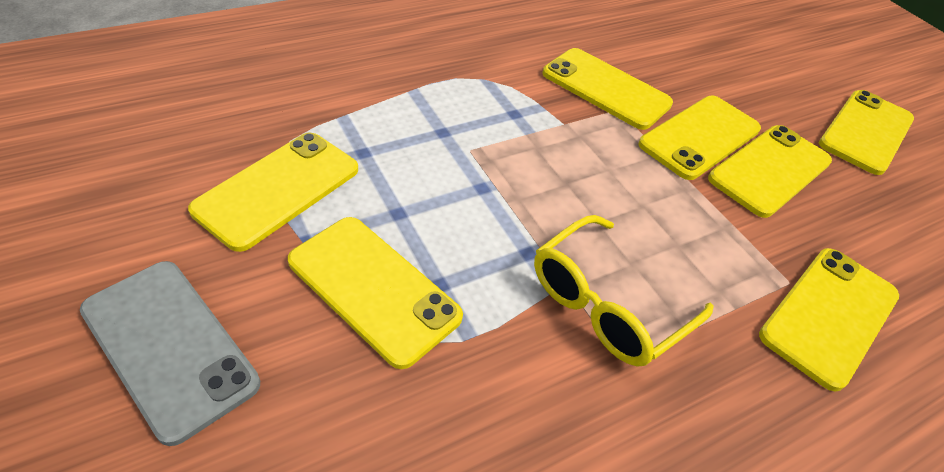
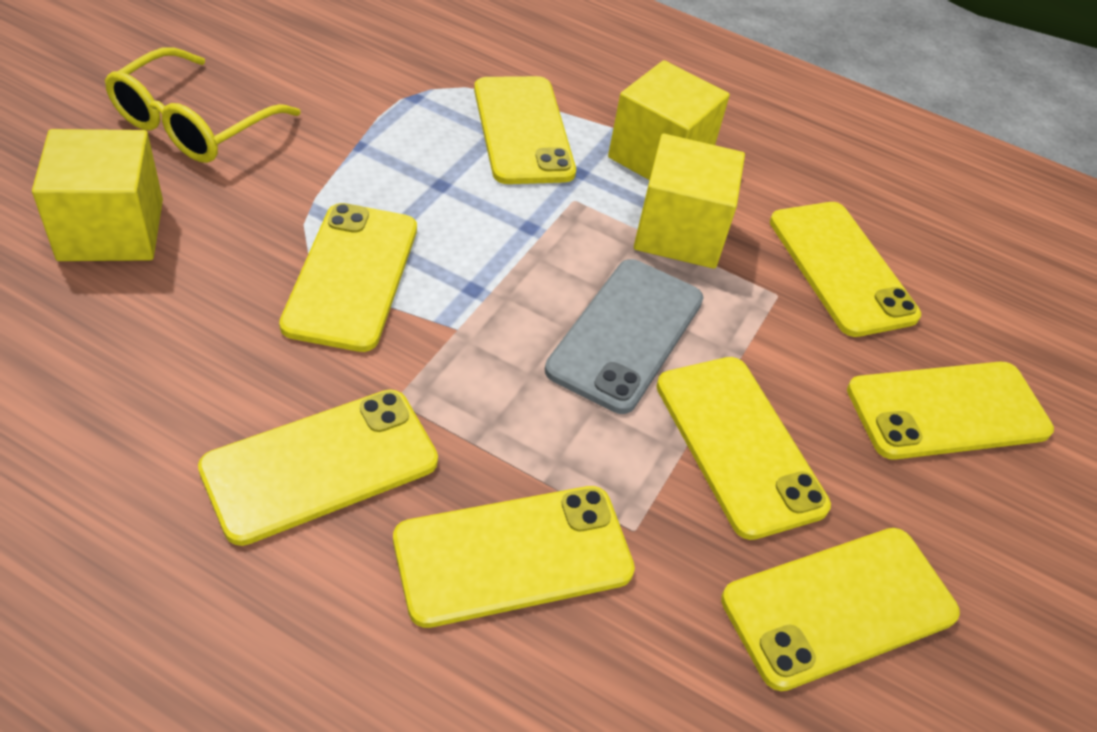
yellow cube: 0 -> 3
yellow phone: 7 -> 8

